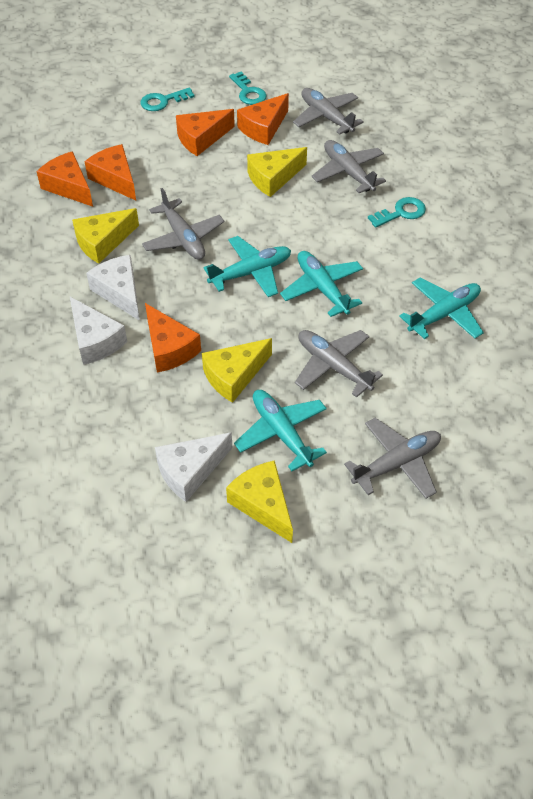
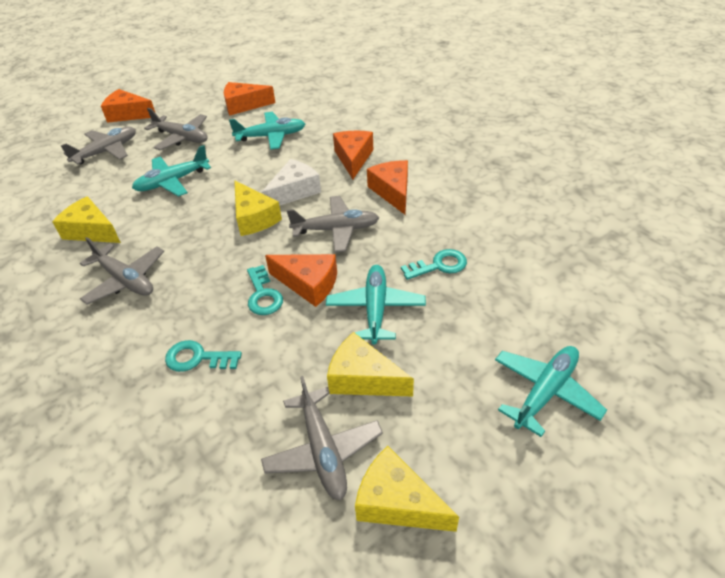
white cheese: 3 -> 1

